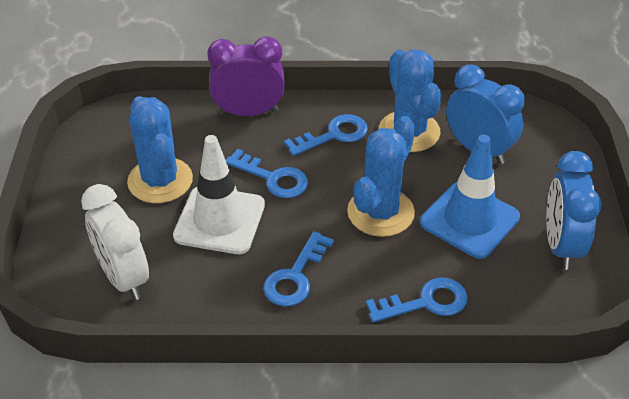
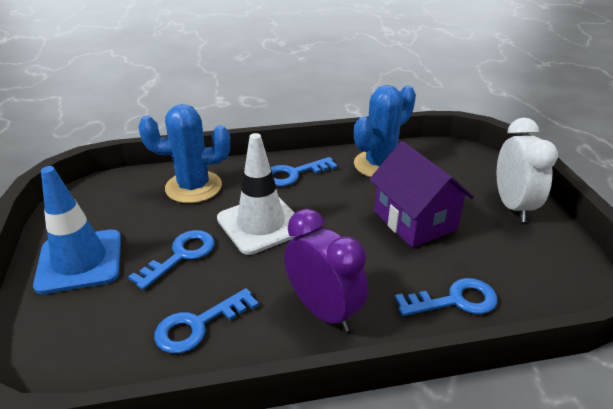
blue cactus: 3 -> 2
blue clock: 2 -> 0
purple house: 0 -> 1

